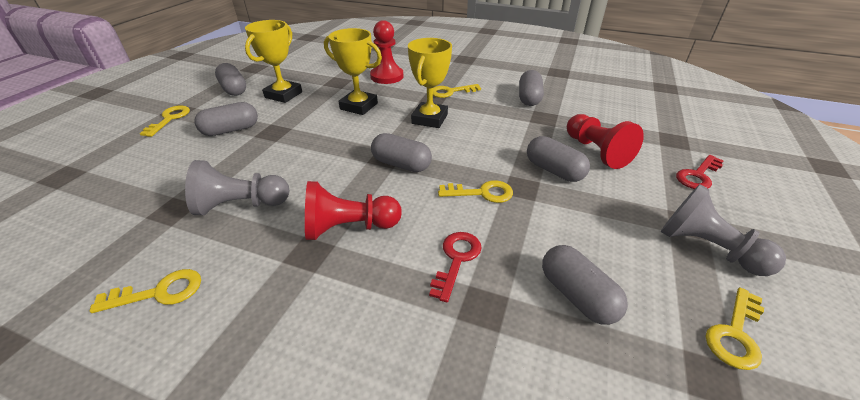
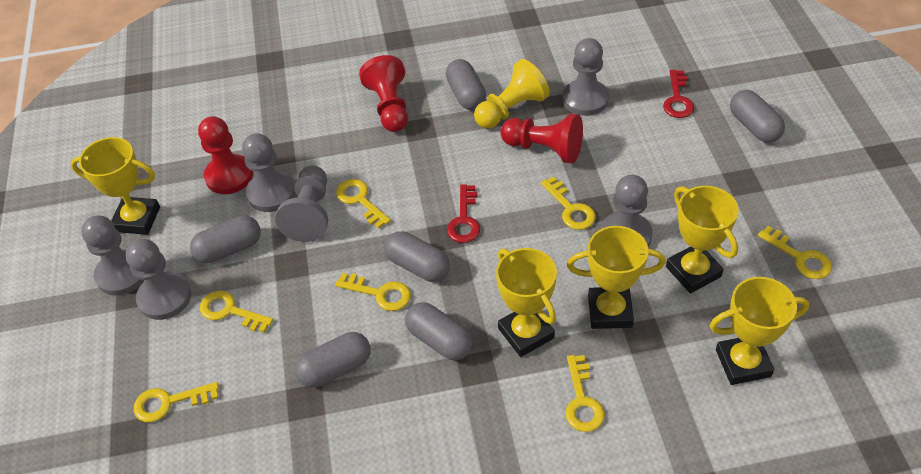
grey pawn: 2 -> 6
yellow key: 5 -> 7
yellow pawn: 0 -> 1
yellow trophy: 3 -> 5

